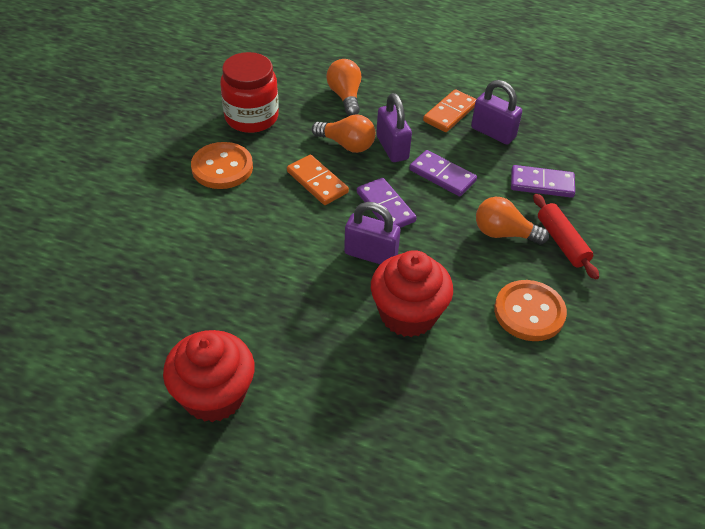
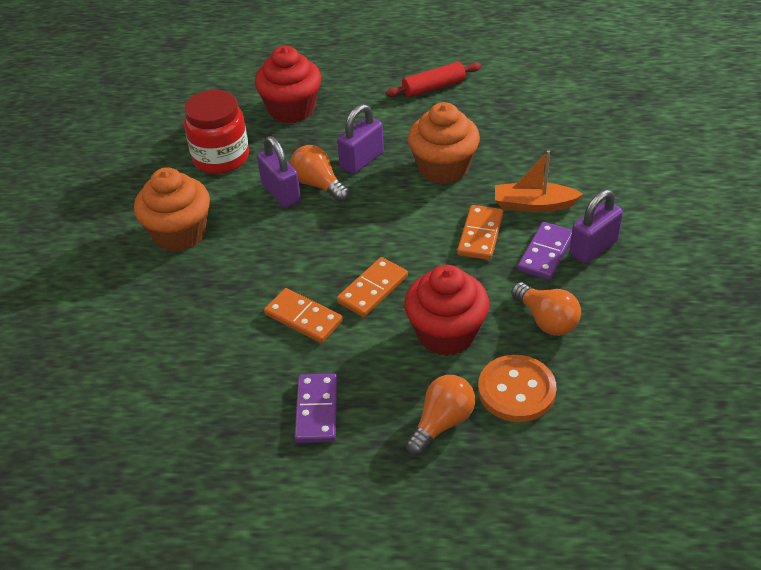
orange boat: 0 -> 1
orange button: 2 -> 1
orange cupcake: 0 -> 2
orange domino: 2 -> 3
purple domino: 3 -> 2

